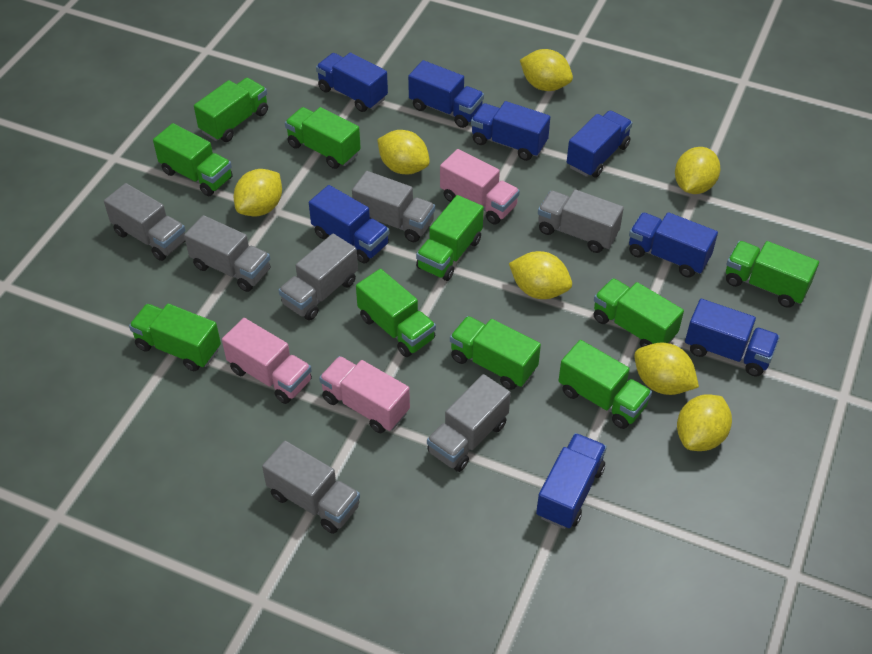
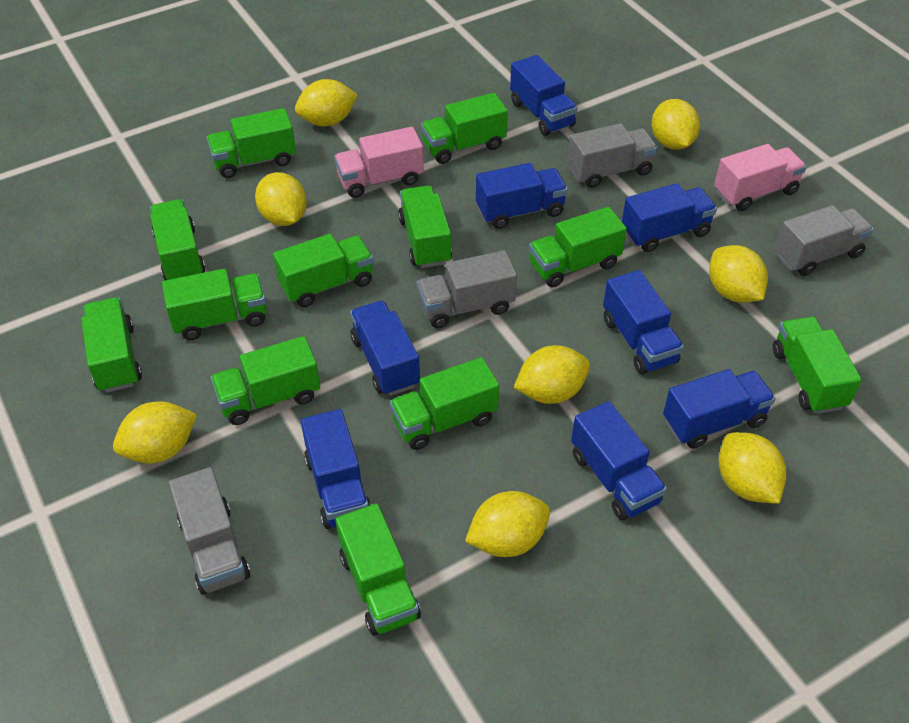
green truck: 10 -> 12
grey truck: 7 -> 4
pink truck: 3 -> 2
yellow lemon: 7 -> 8

